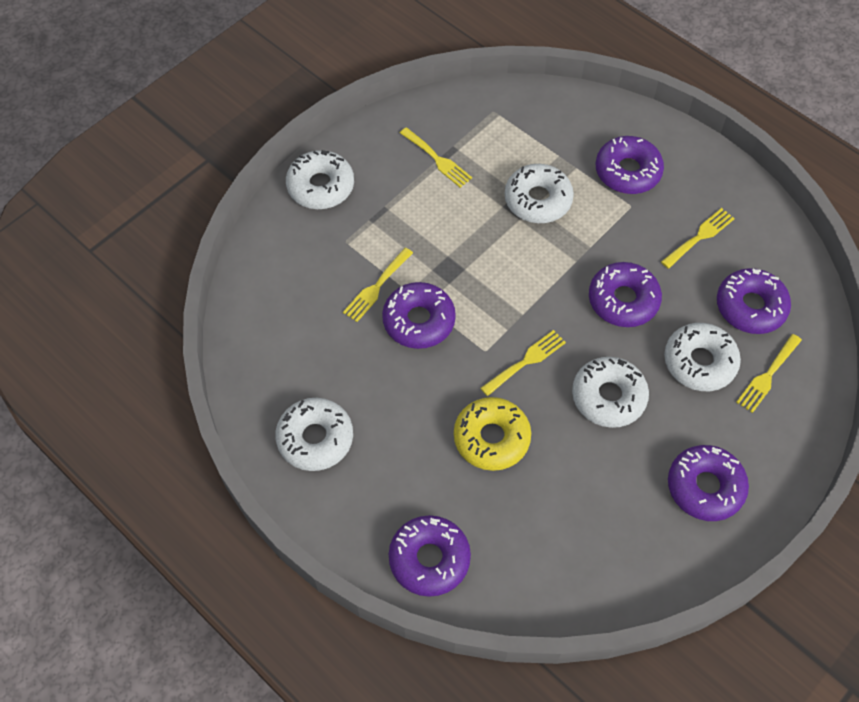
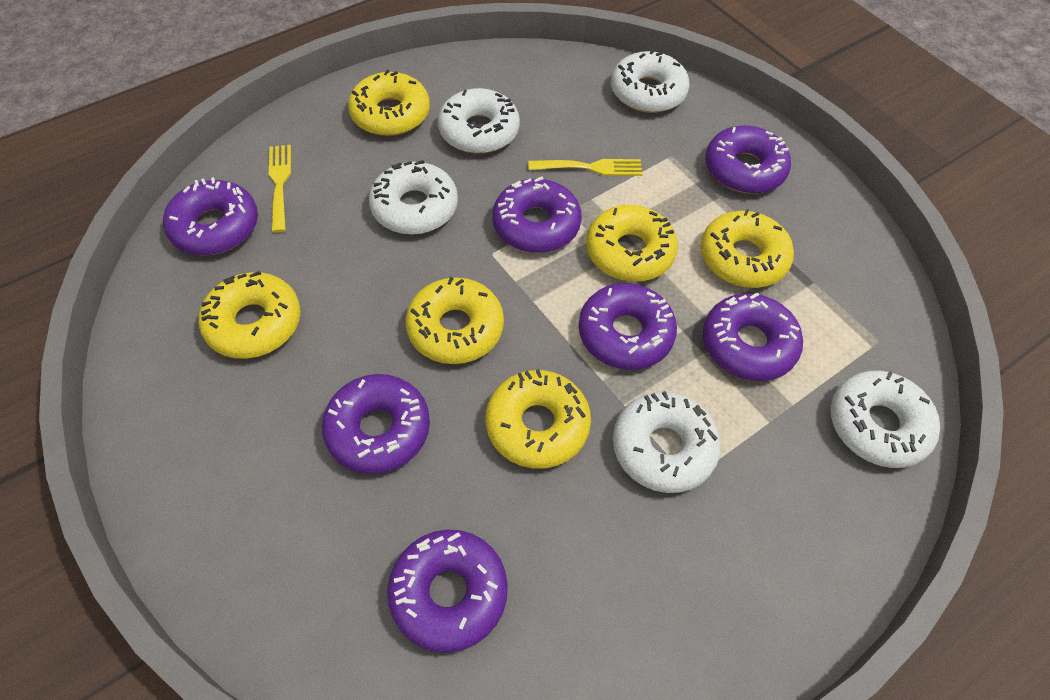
purple donut: 6 -> 7
yellow donut: 1 -> 6
yellow fork: 5 -> 2

